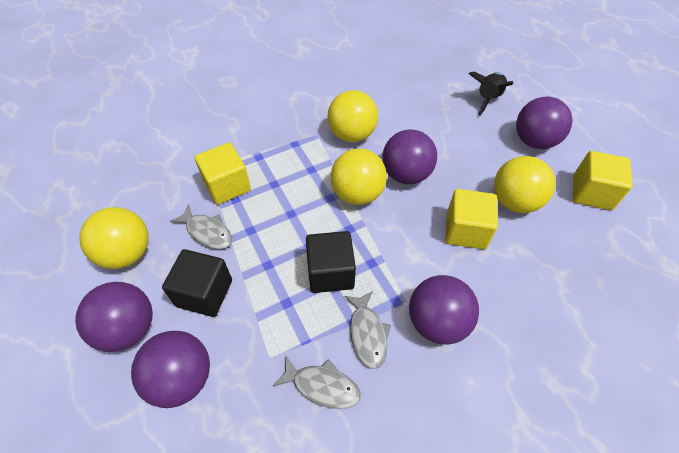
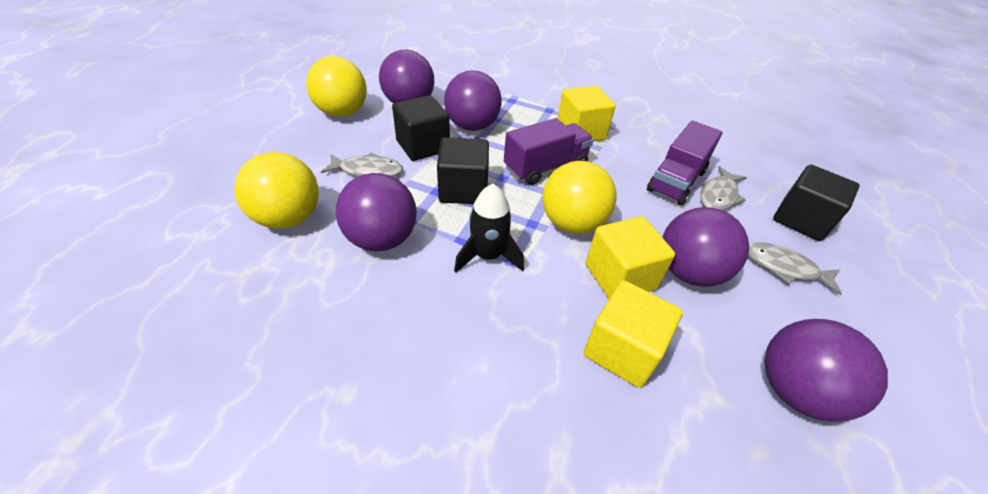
black cube: 2 -> 3
purple truck: 0 -> 2
yellow ball: 4 -> 3

